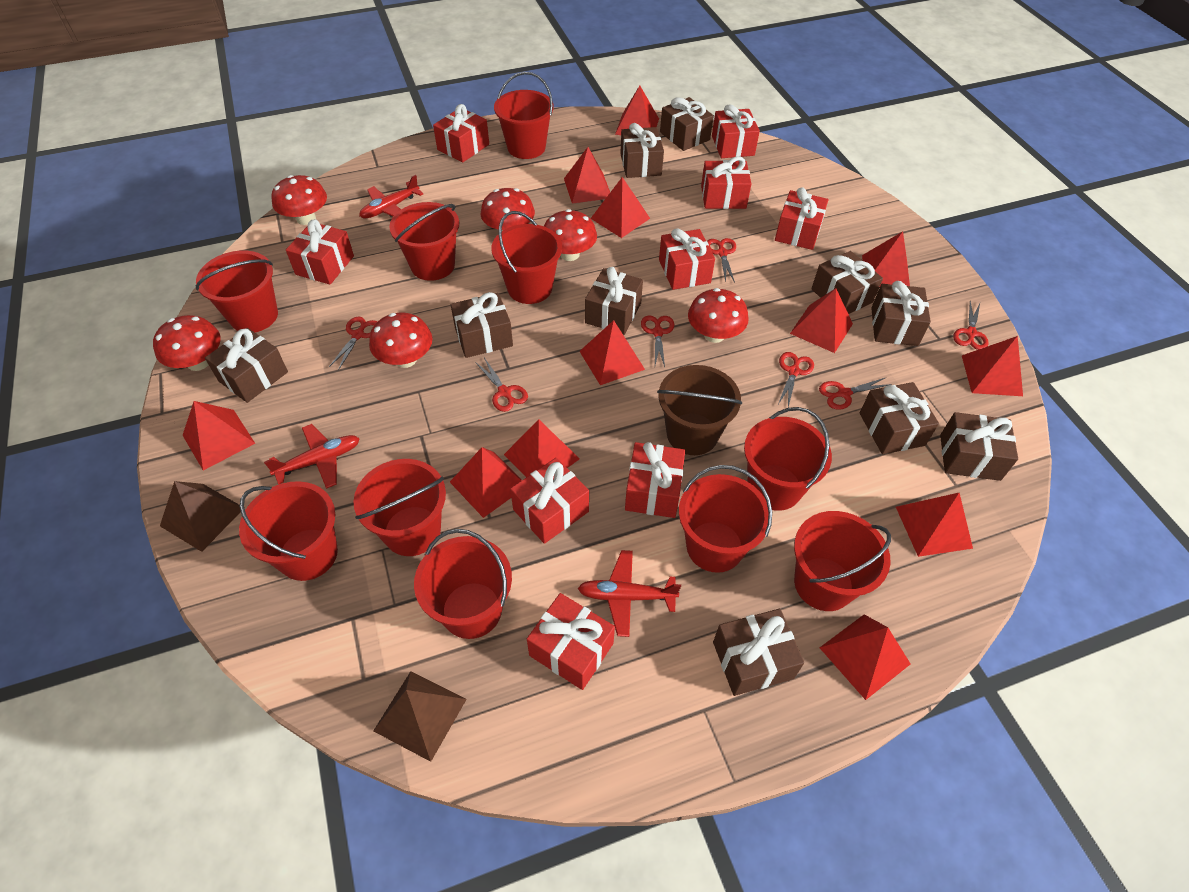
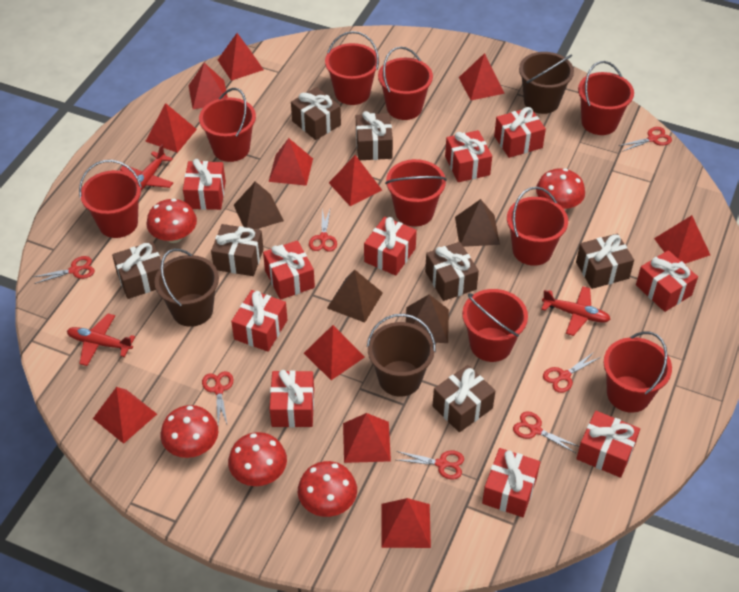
brown bucket: 1 -> 3
brown gift: 10 -> 7
brown pyramid: 2 -> 4
red bucket: 10 -> 9
red gift: 9 -> 10
red mushroom: 6 -> 5
red pyramid: 12 -> 11

